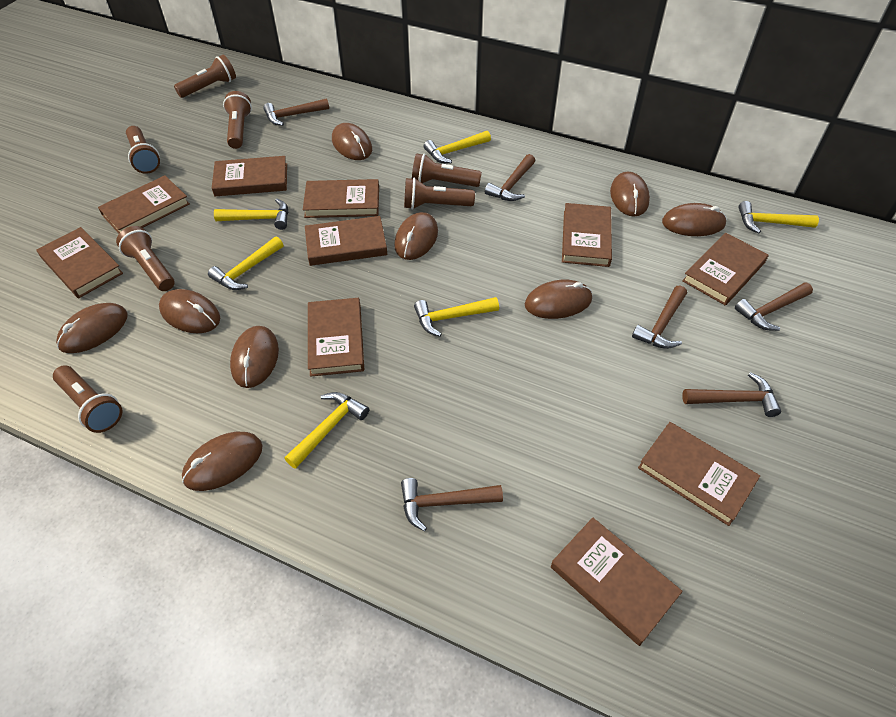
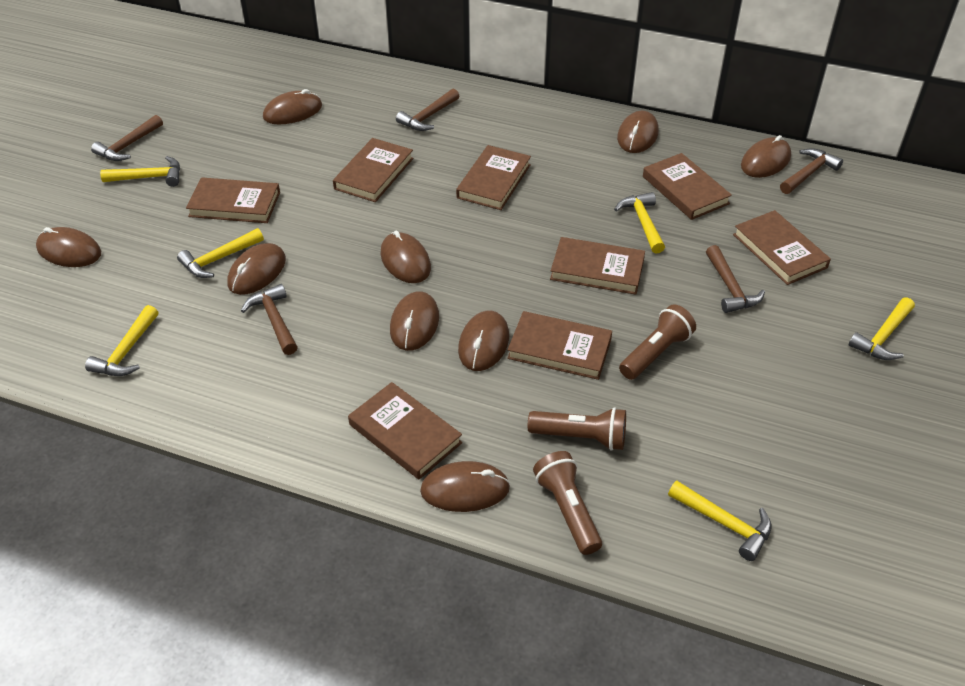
brown book: 10 -> 8
brown flashlight: 7 -> 3
brown hammer: 6 -> 5

